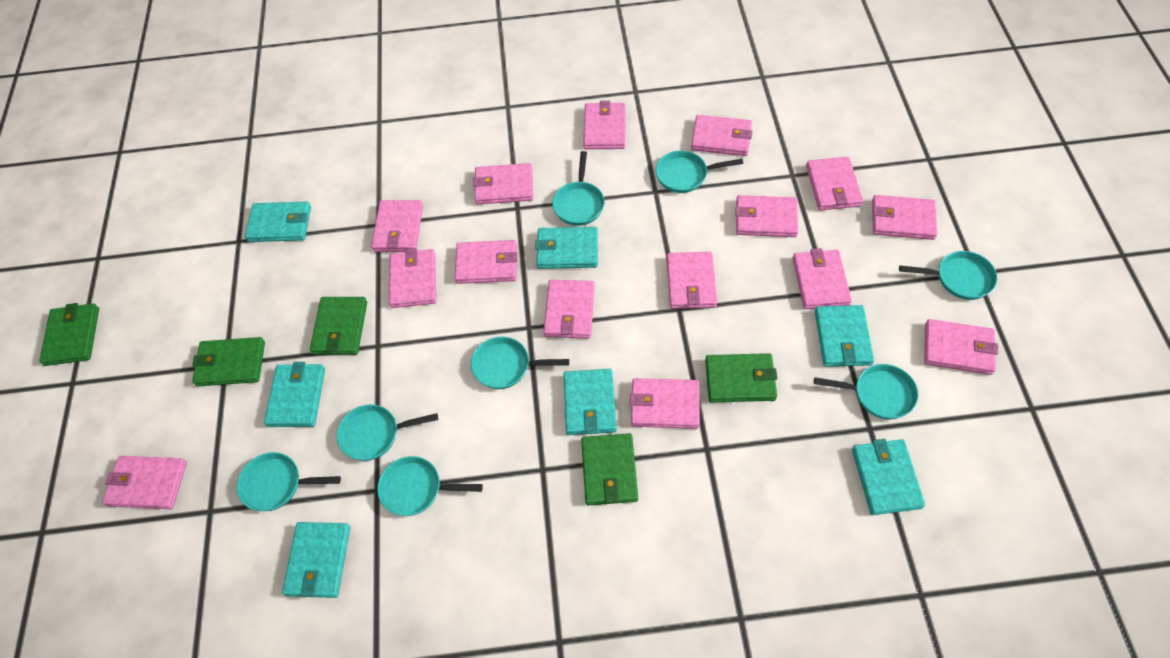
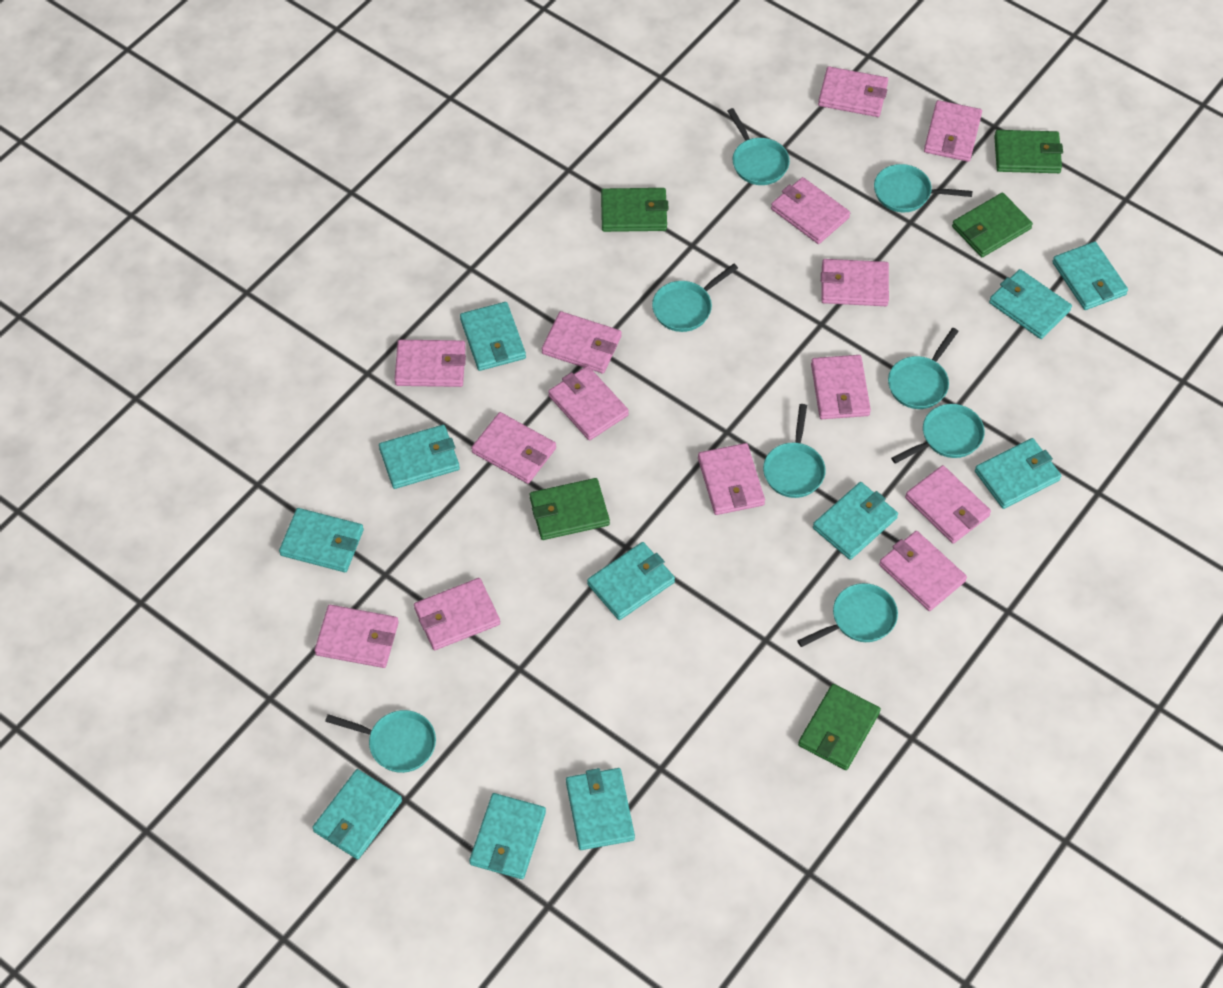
pink wallet: 15 -> 14
turquoise wallet: 7 -> 11

